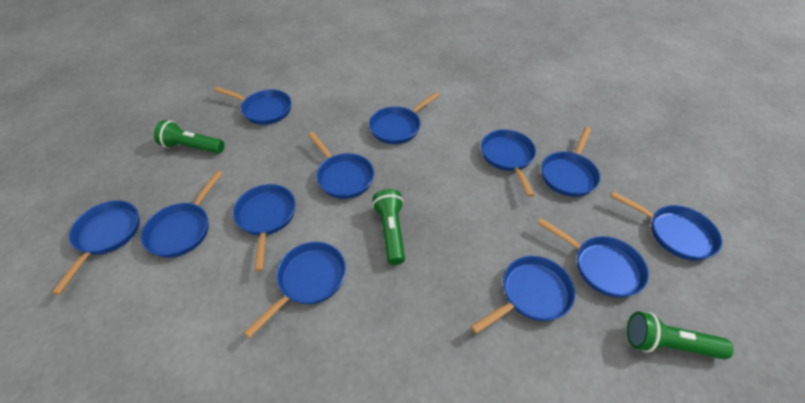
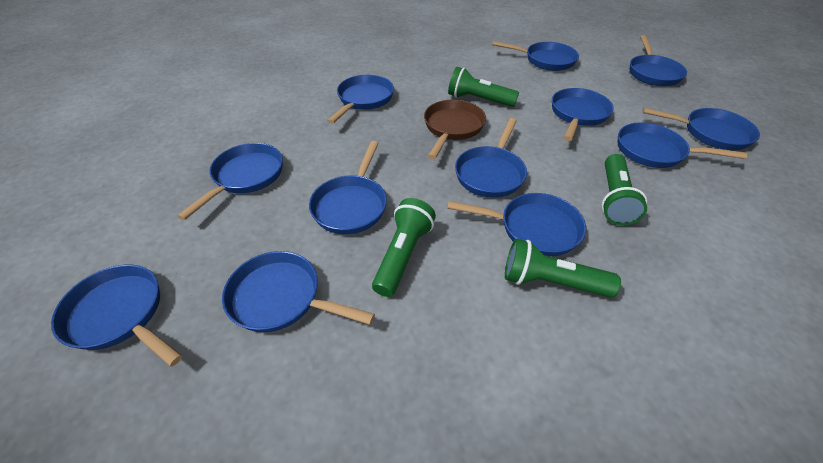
brown pan: 0 -> 1
green flashlight: 3 -> 4

